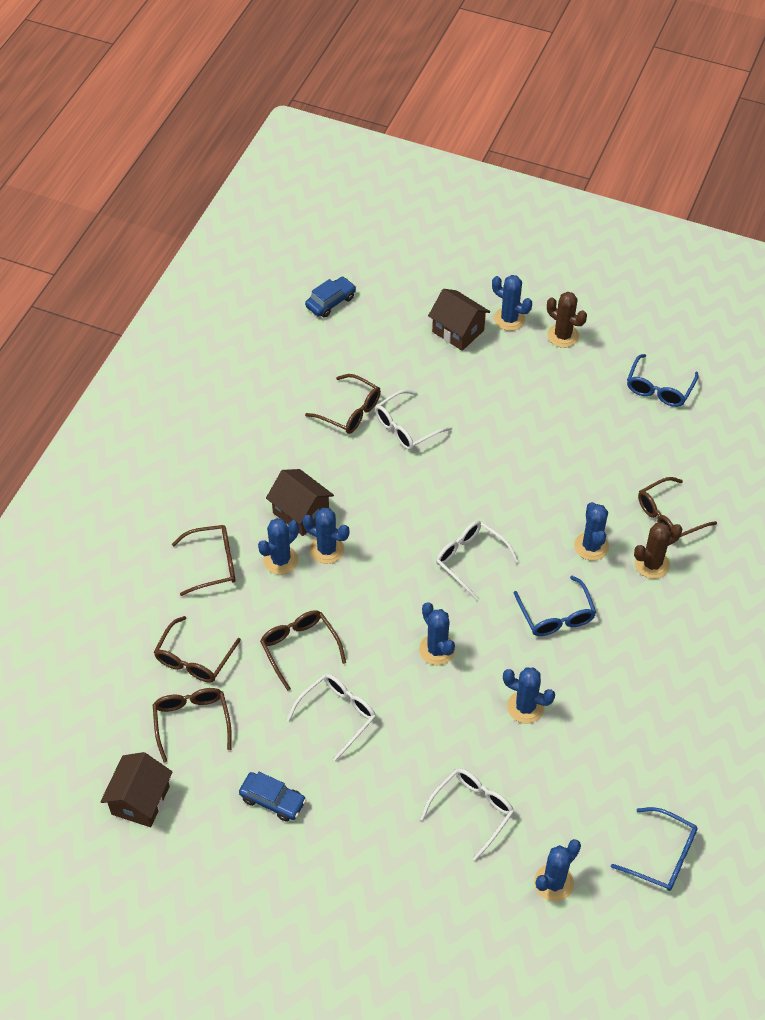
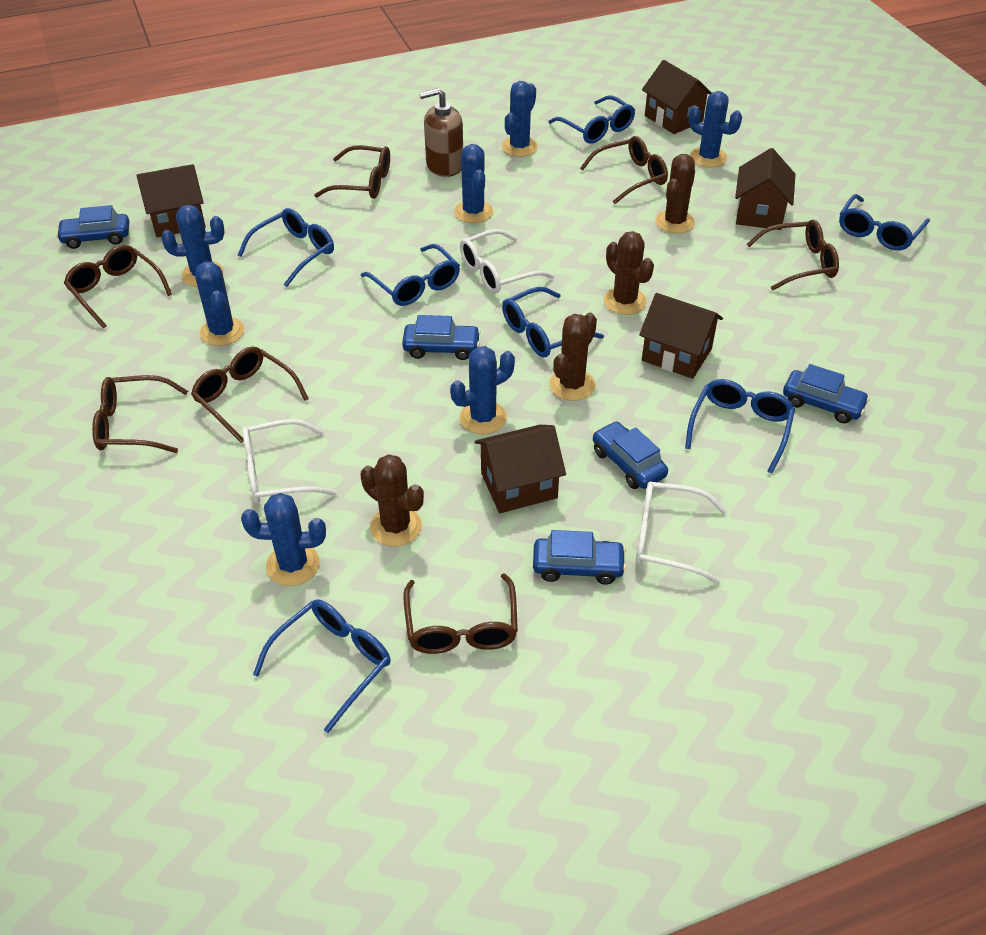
blue car: 2 -> 5
blue glasses: 3 -> 7
brown cactus: 2 -> 4
brown glasses: 6 -> 7
brown house: 3 -> 5
brown soap dispenser: 0 -> 1
white glasses: 4 -> 3

